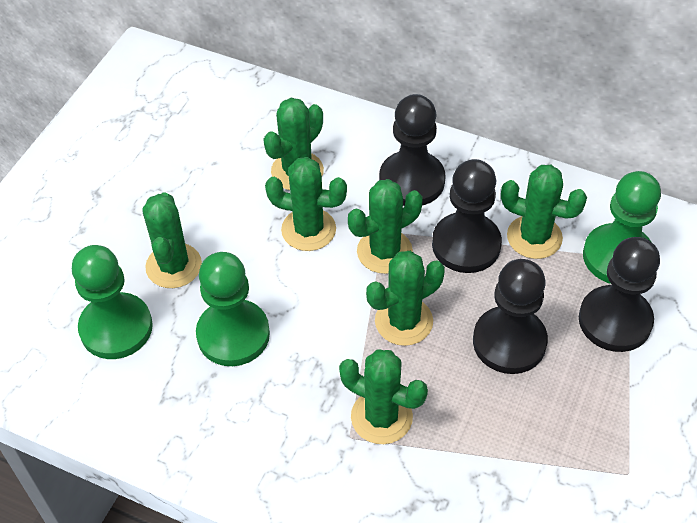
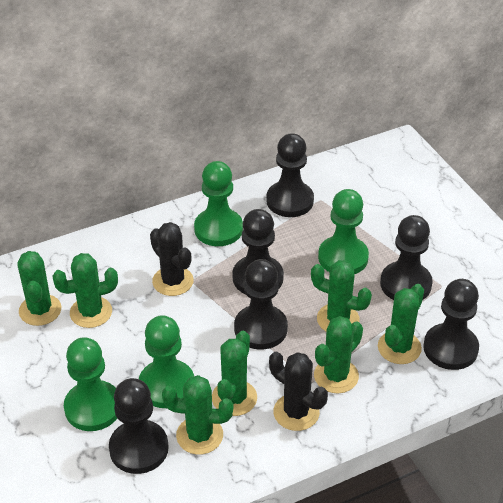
black cactus: 0 -> 2
black pawn: 4 -> 6
green pawn: 3 -> 4

